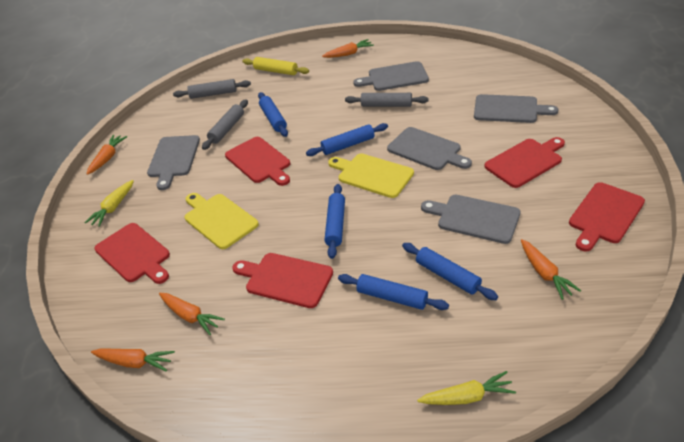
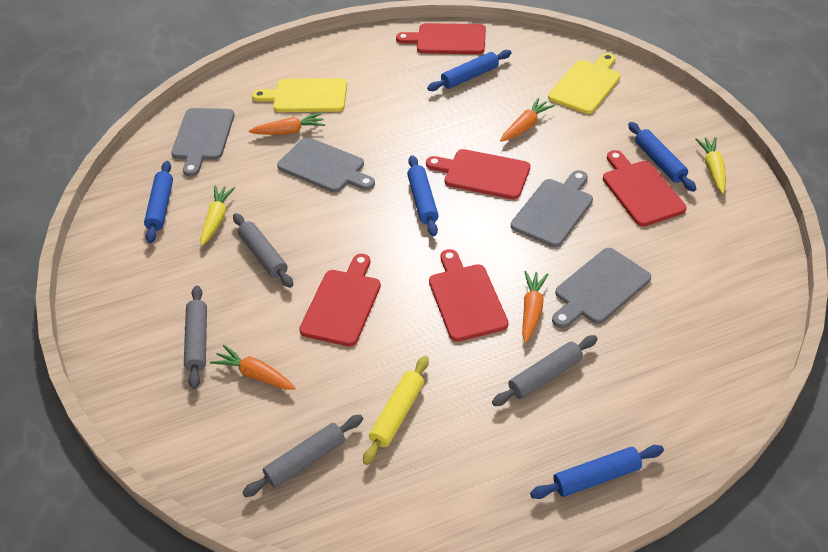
grey cutting board: 5 -> 4
grey rolling pin: 3 -> 4
orange carrot: 5 -> 4

